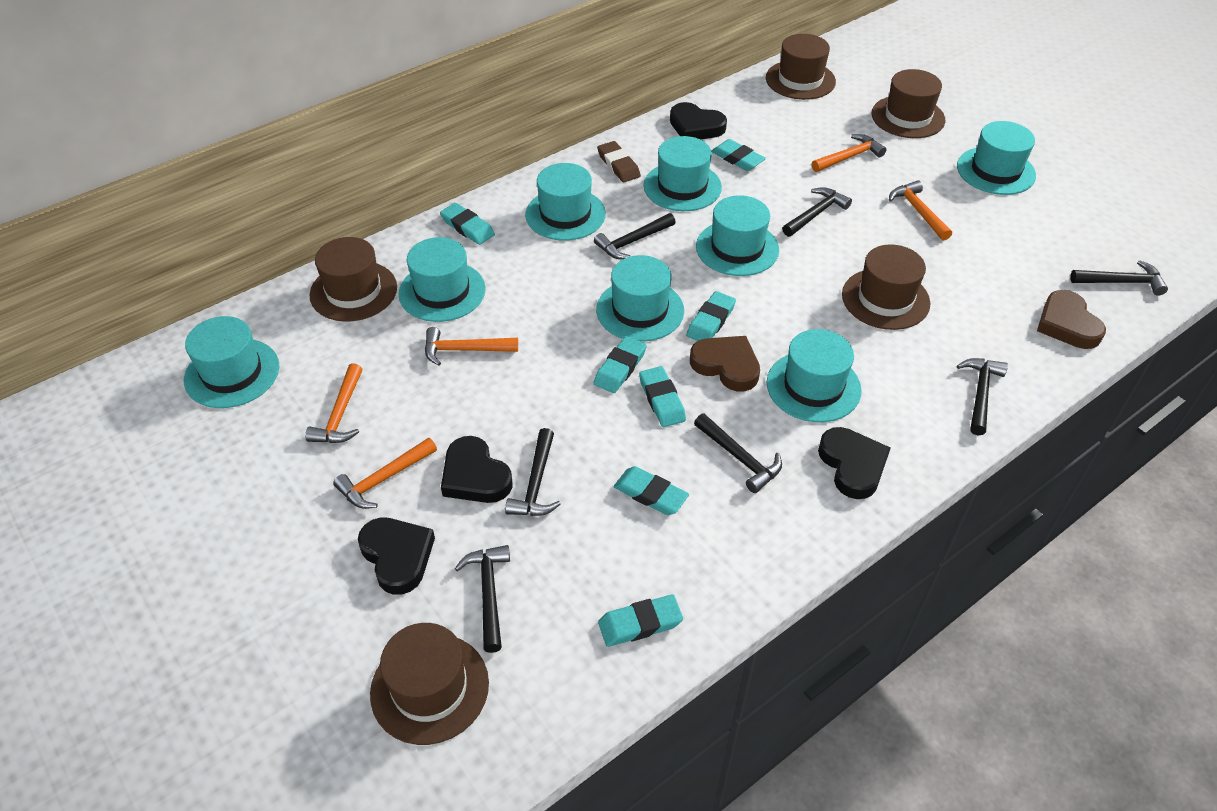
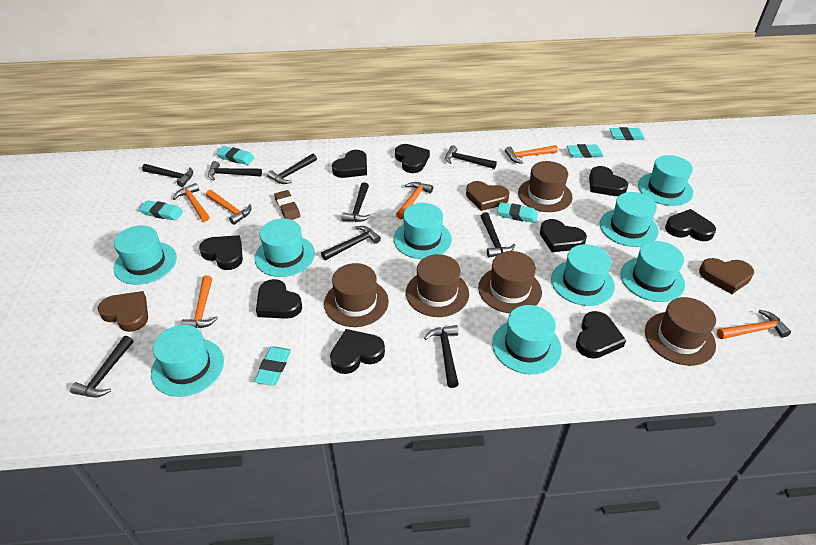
black hammer: 7 -> 9
black heart: 4 -> 9
brown heart: 2 -> 3
orange hammer: 5 -> 6
turquoise eraser: 7 -> 6
turquoise hat: 8 -> 9

